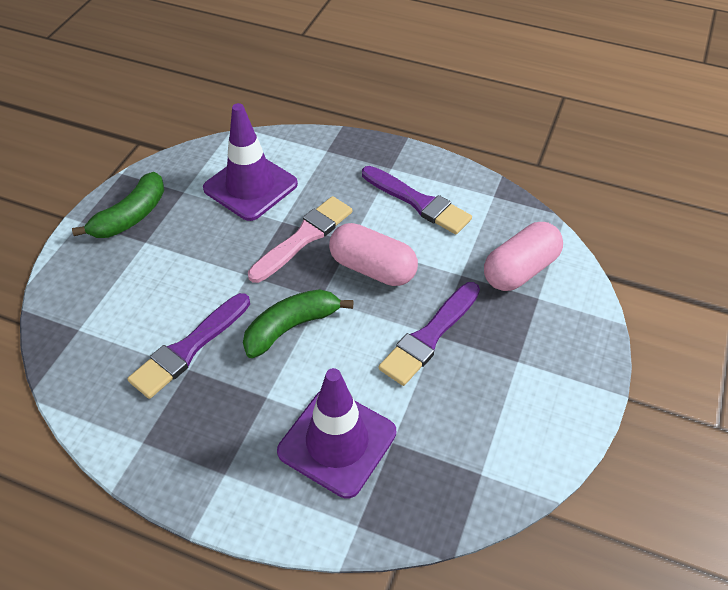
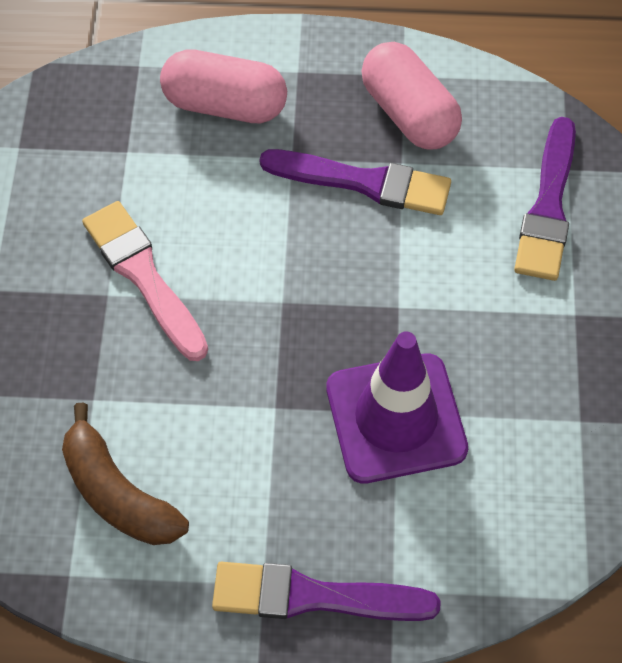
brown banana: 0 -> 1
green banana: 2 -> 0
purple traffic cone: 2 -> 1

